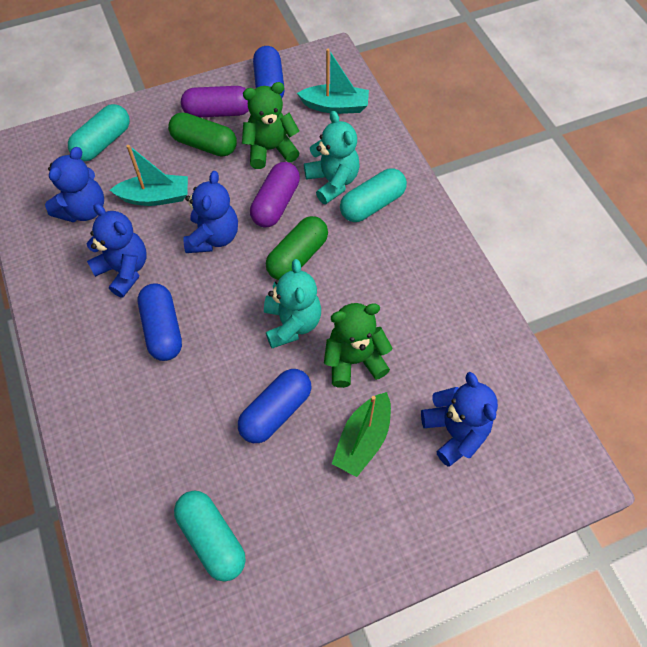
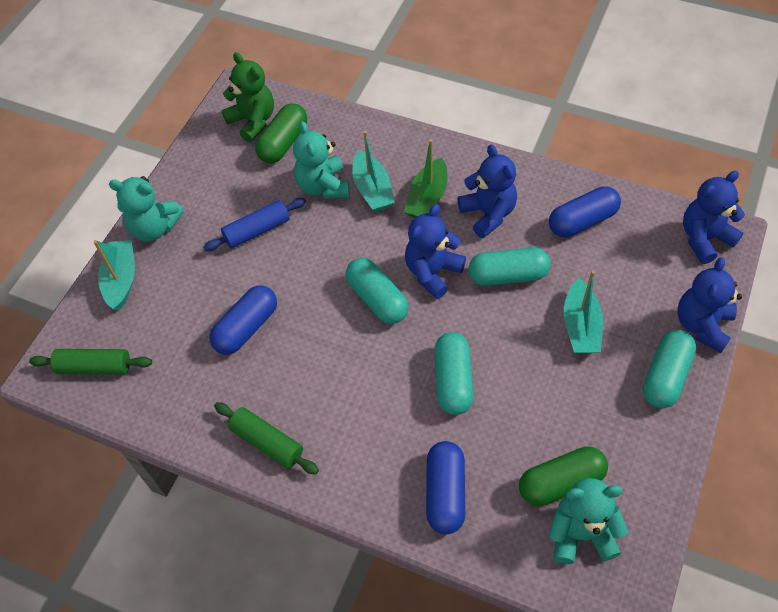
blue rolling pin: 0 -> 1
green rolling pin: 0 -> 2
green teddy bear: 2 -> 1
purple capsule: 2 -> 0
turquoise boat: 2 -> 3
turquoise capsule: 3 -> 4
turquoise teddy bear: 2 -> 3

